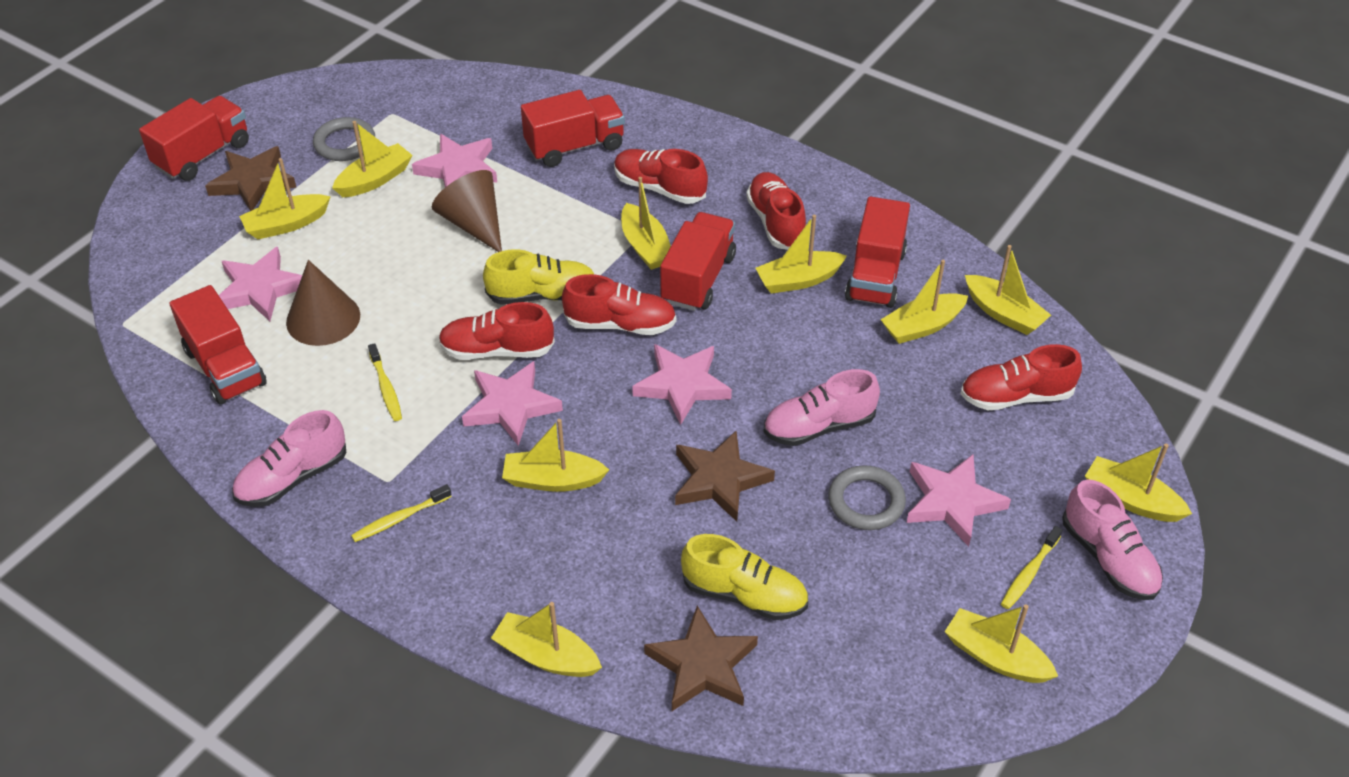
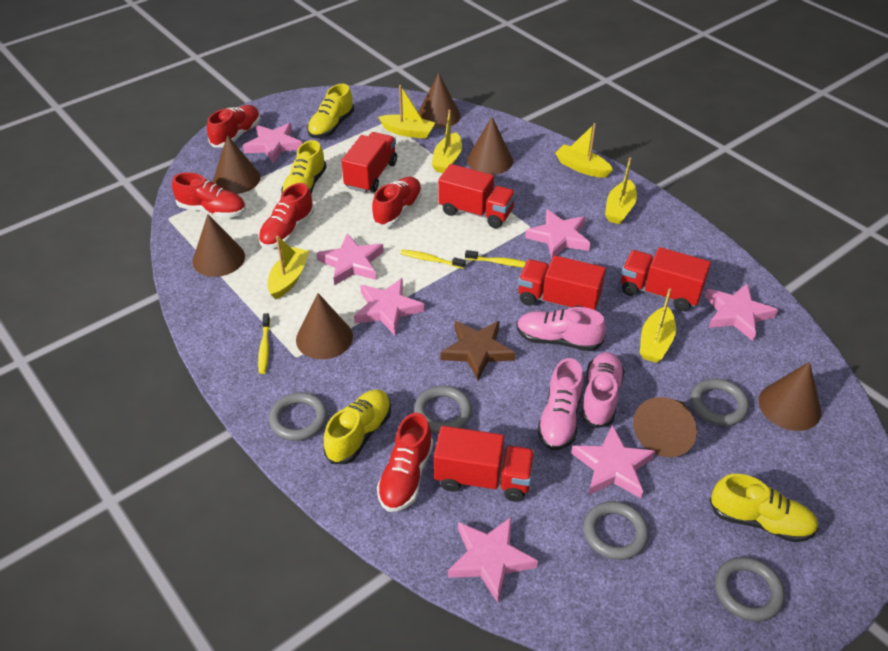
brown cone: 2 -> 7
brown star: 3 -> 1
grey ring: 2 -> 5
pink star: 5 -> 7
yellow boat: 10 -> 6
yellow shoe: 2 -> 4

